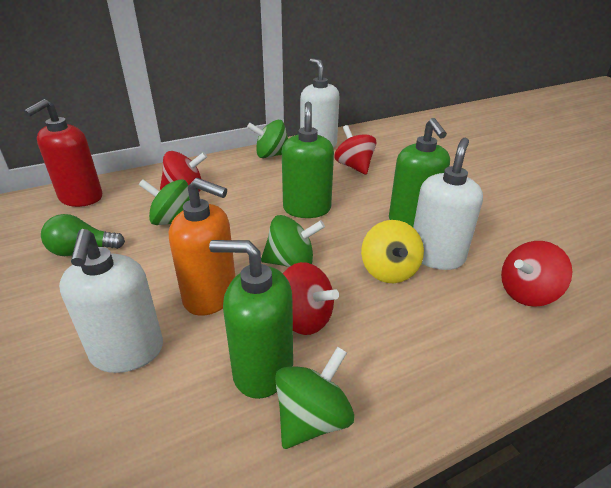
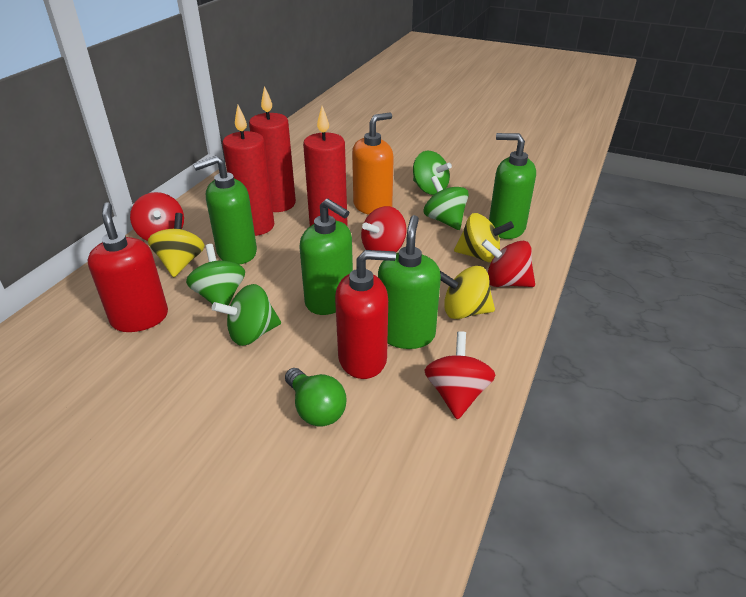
green soap dispenser: 3 -> 4
red candle: 0 -> 3
red soap dispenser: 1 -> 2
white soap dispenser: 3 -> 0
yellow spinning top: 1 -> 3

